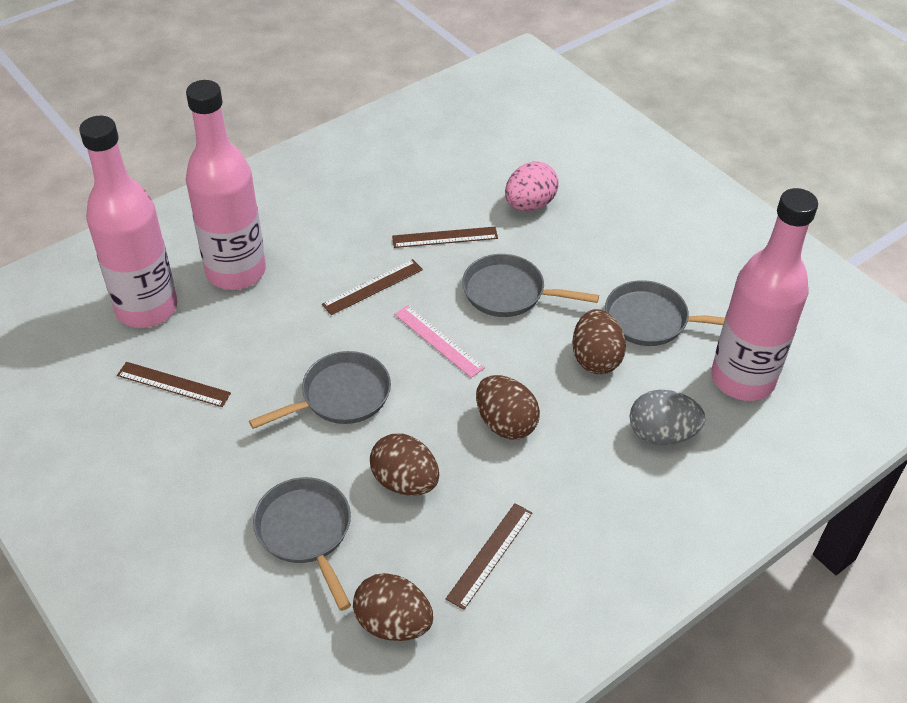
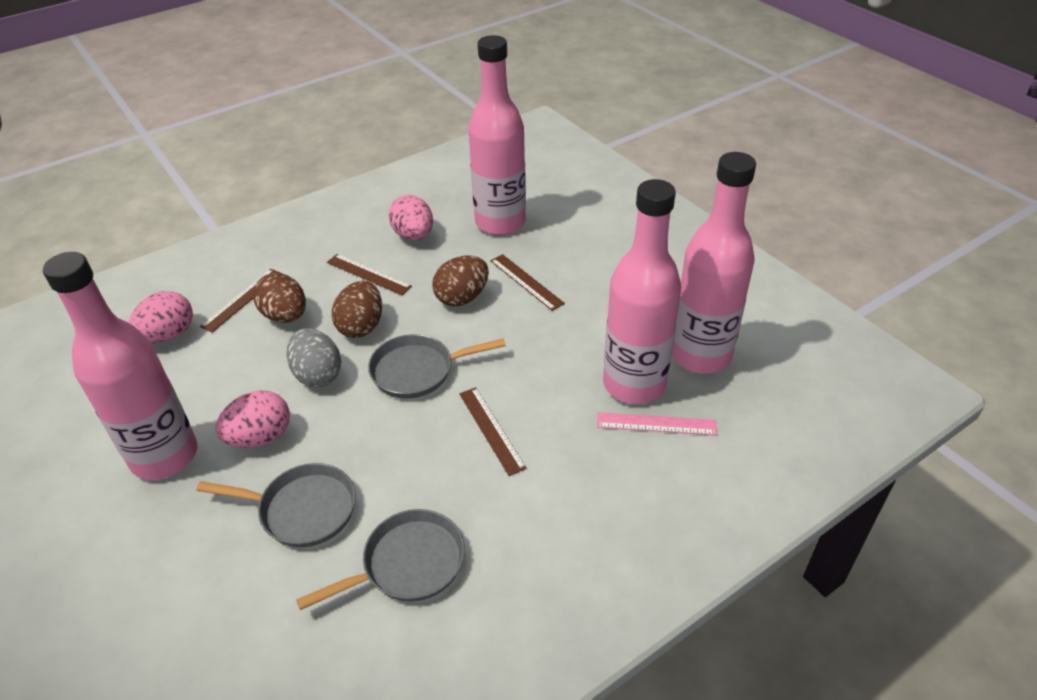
brown egg: 4 -> 3
grey pan: 4 -> 3
pink bottle: 3 -> 4
pink egg: 1 -> 3

